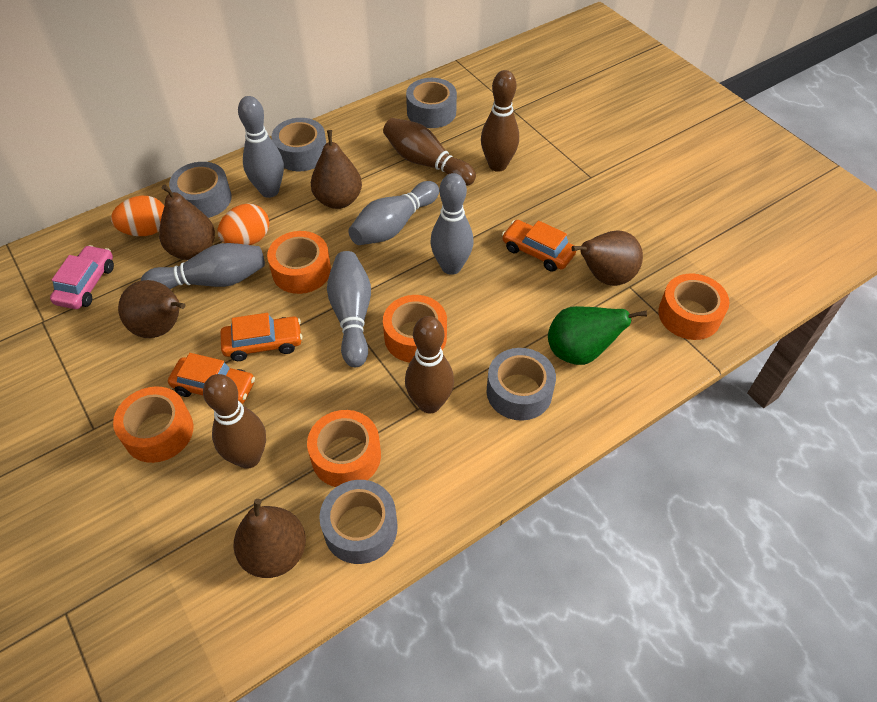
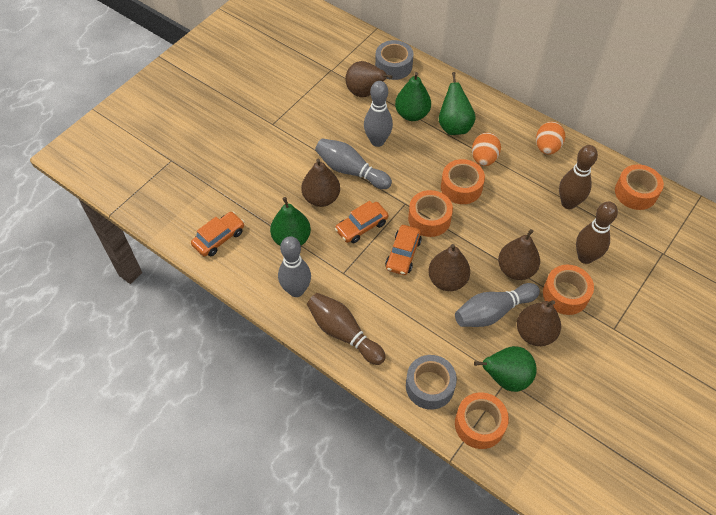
brown bowling pin: 4 -> 3
green pear: 1 -> 4
grey bowling pin: 5 -> 4
grey tape: 5 -> 2
pink car: 1 -> 0

